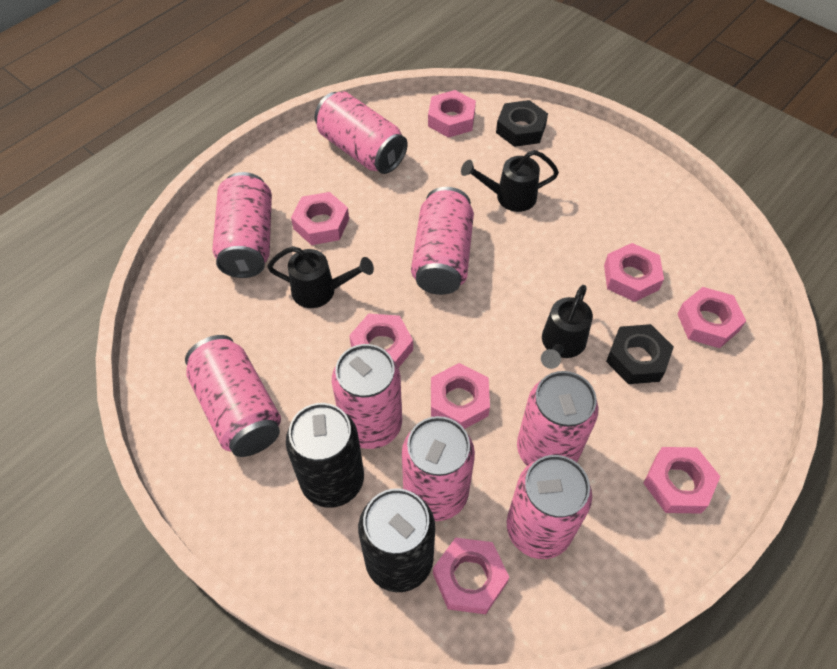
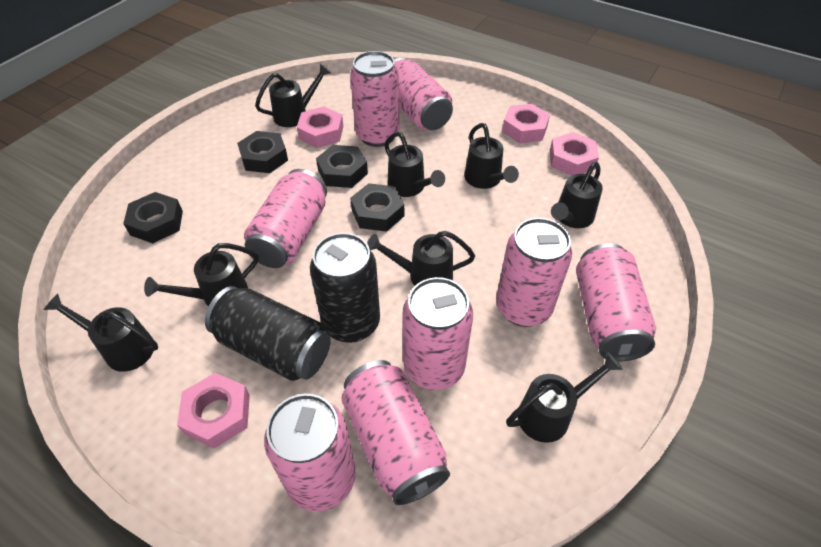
black nut: 2 -> 4
black watering can: 3 -> 8
pink nut: 8 -> 4

